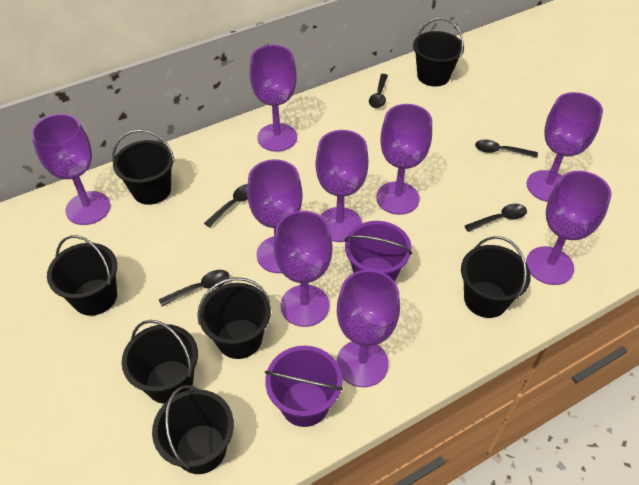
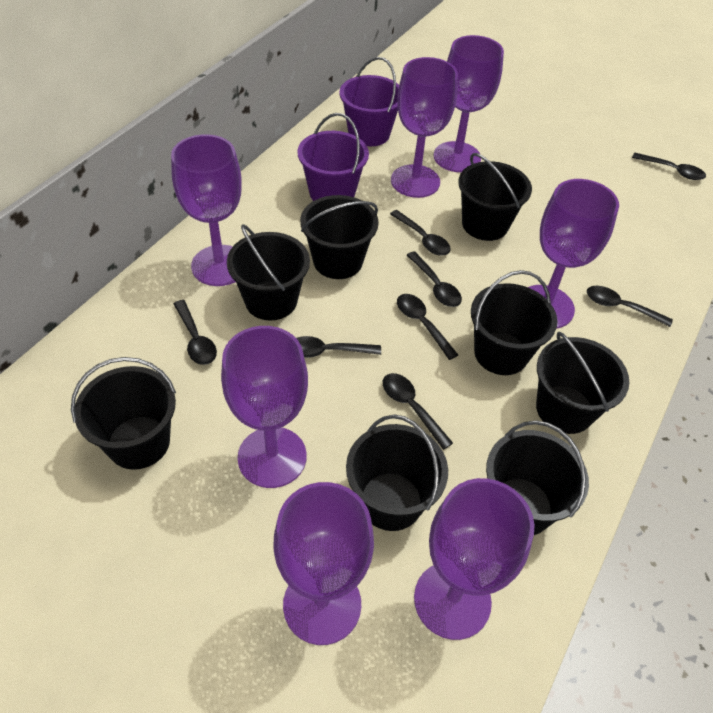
black bucket: 7 -> 8
black spoon: 5 -> 8
purple goblet: 9 -> 7

